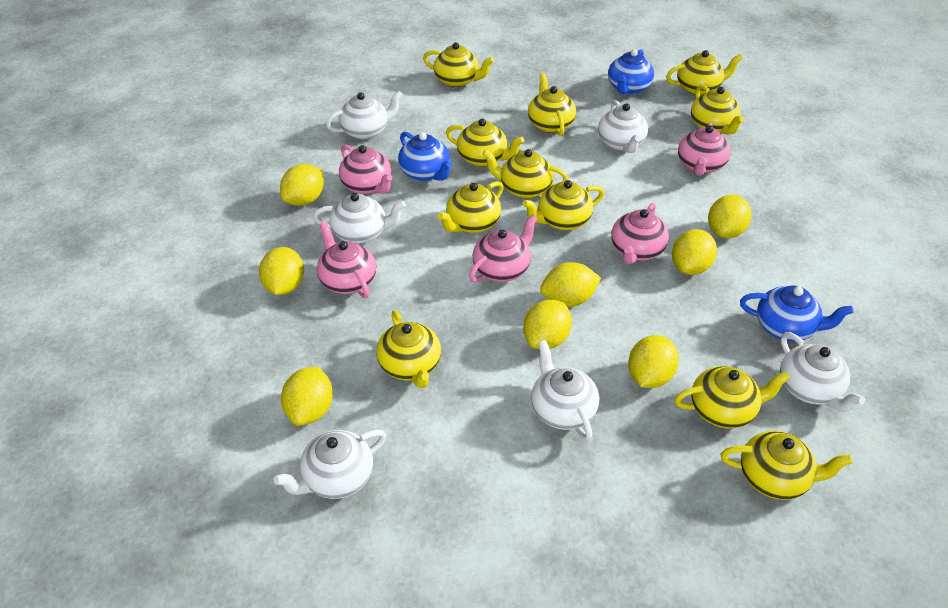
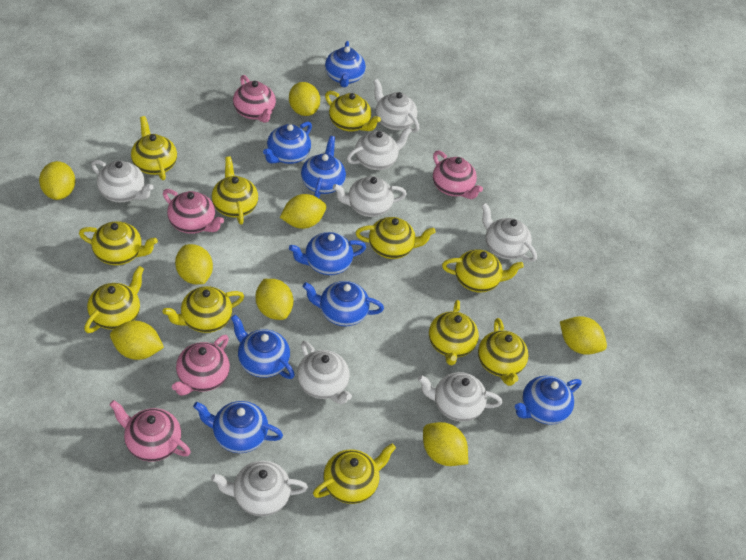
blue teapot: 3 -> 8
white teapot: 6 -> 8

